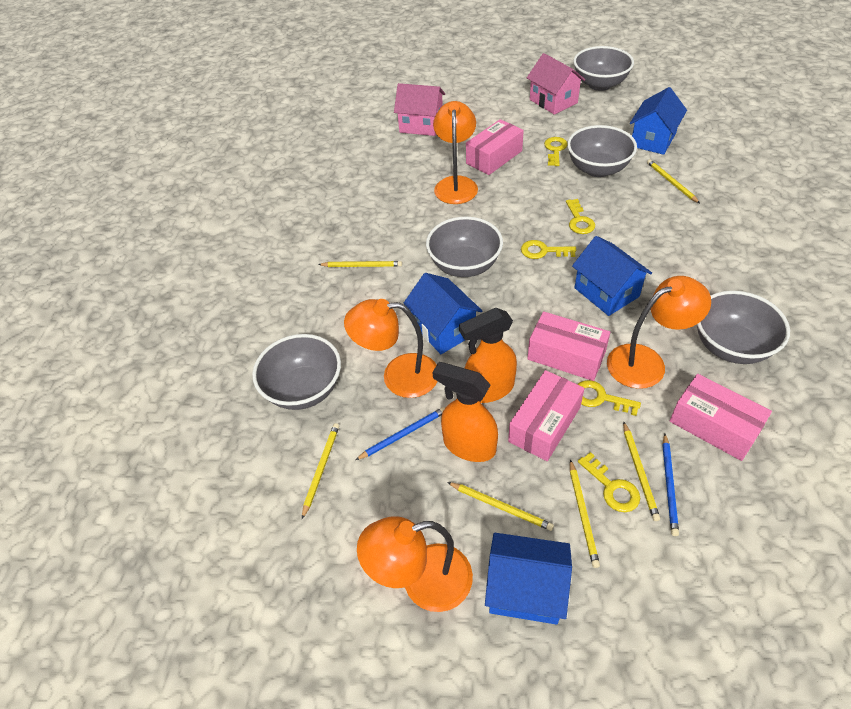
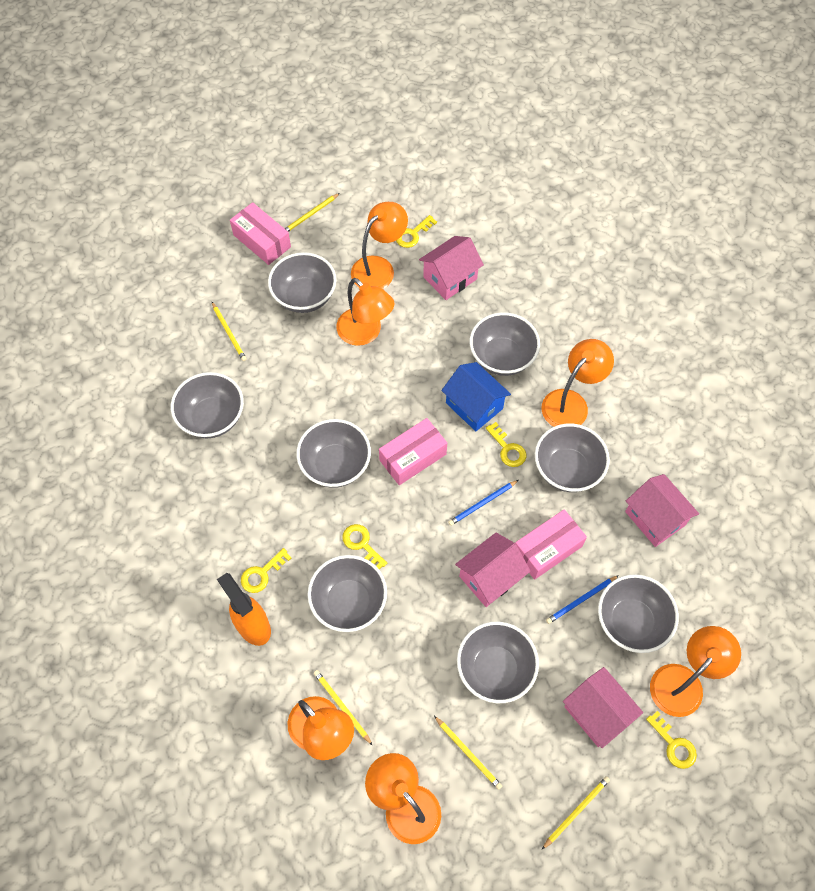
blue house: 4 -> 1
grey bowl: 5 -> 8
orange lamp: 4 -> 6
orange spray bottle: 2 -> 1
pink box: 4 -> 3
pink house: 2 -> 4
yellow pencil: 6 -> 5

